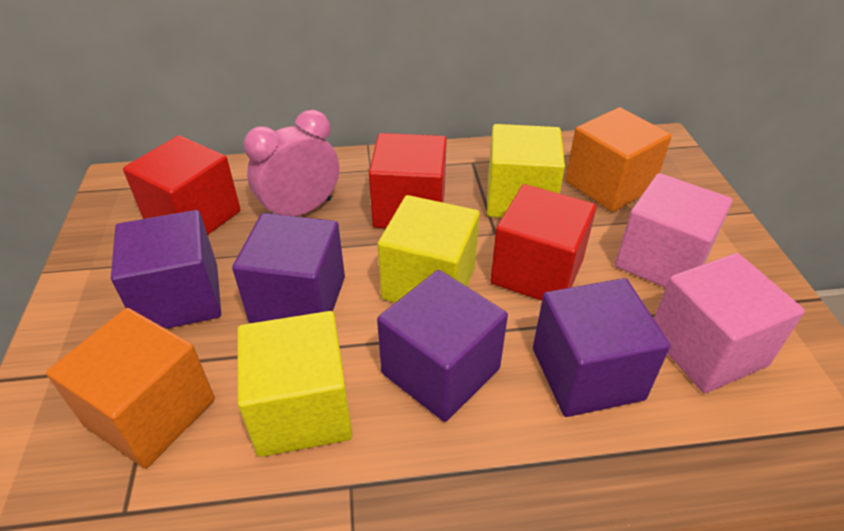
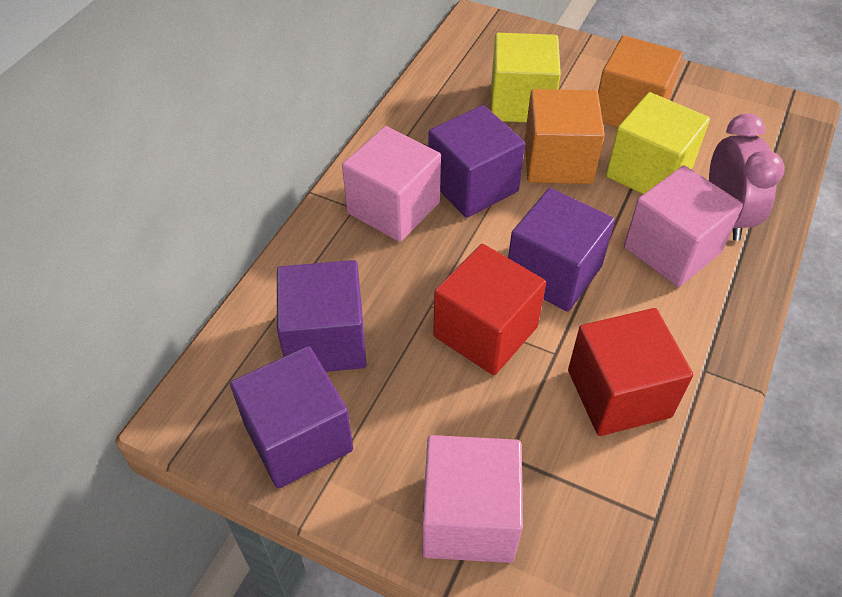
pink cube: 2 -> 3
red cube: 3 -> 2
yellow cube: 3 -> 2

